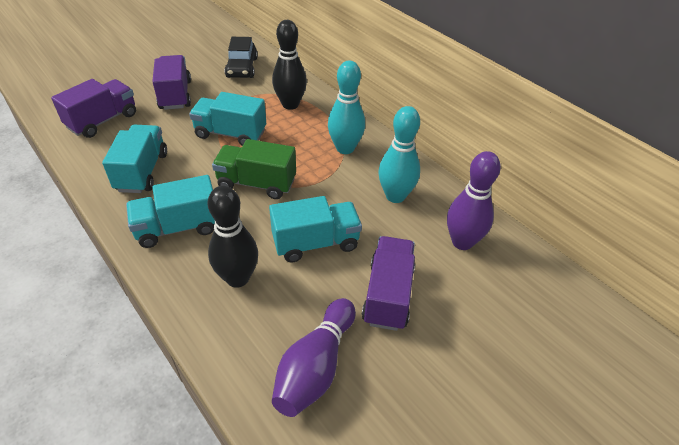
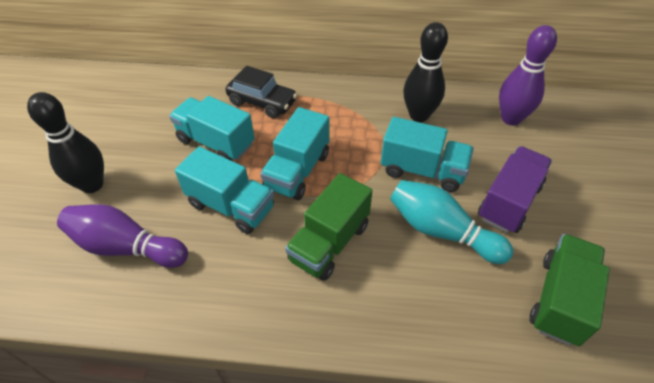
green truck: 1 -> 2
purple truck: 3 -> 1
turquoise bowling pin: 2 -> 1

